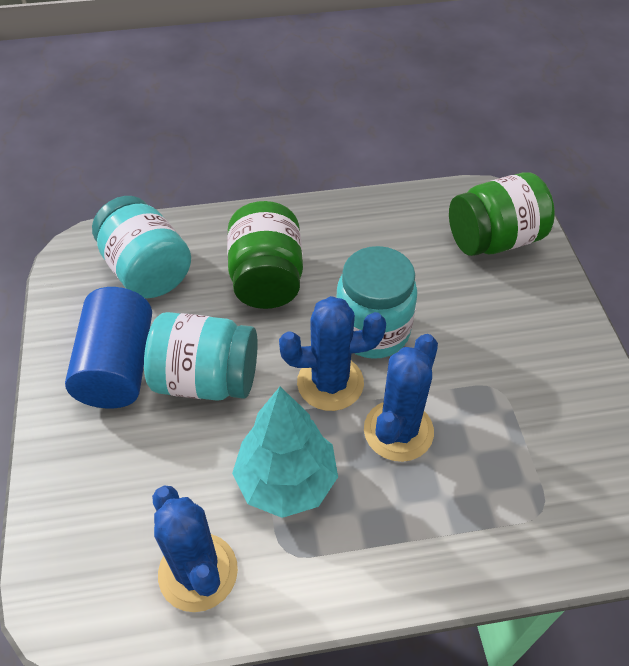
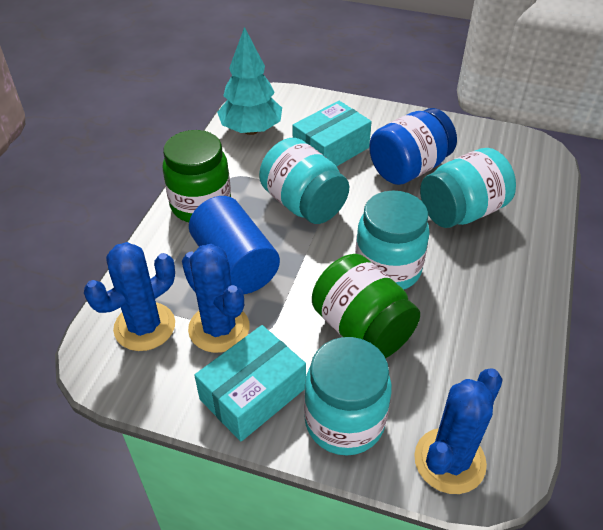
blue jar: 0 -> 1
turquoise box: 0 -> 2
turquoise jar: 3 -> 4

